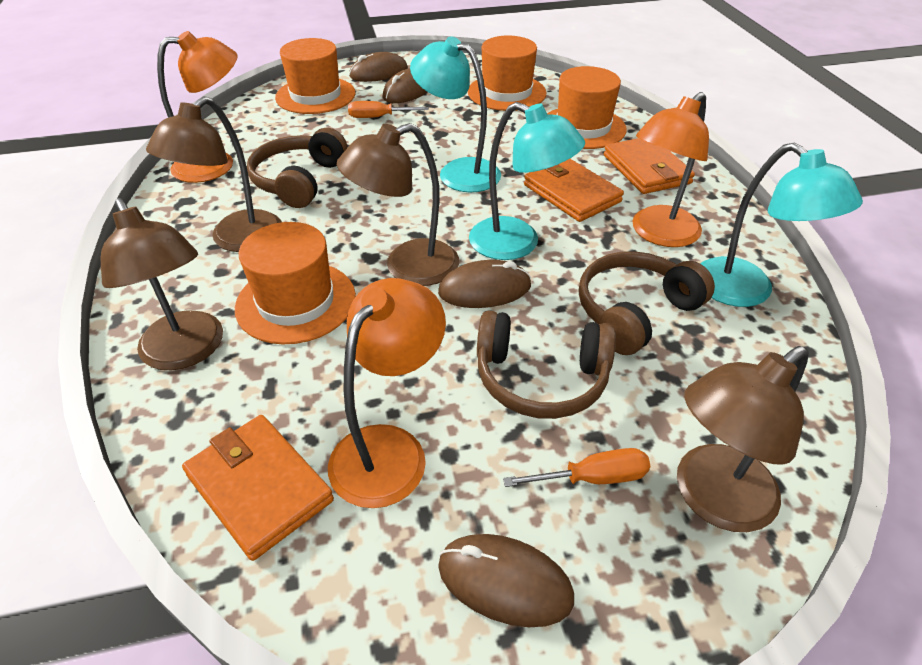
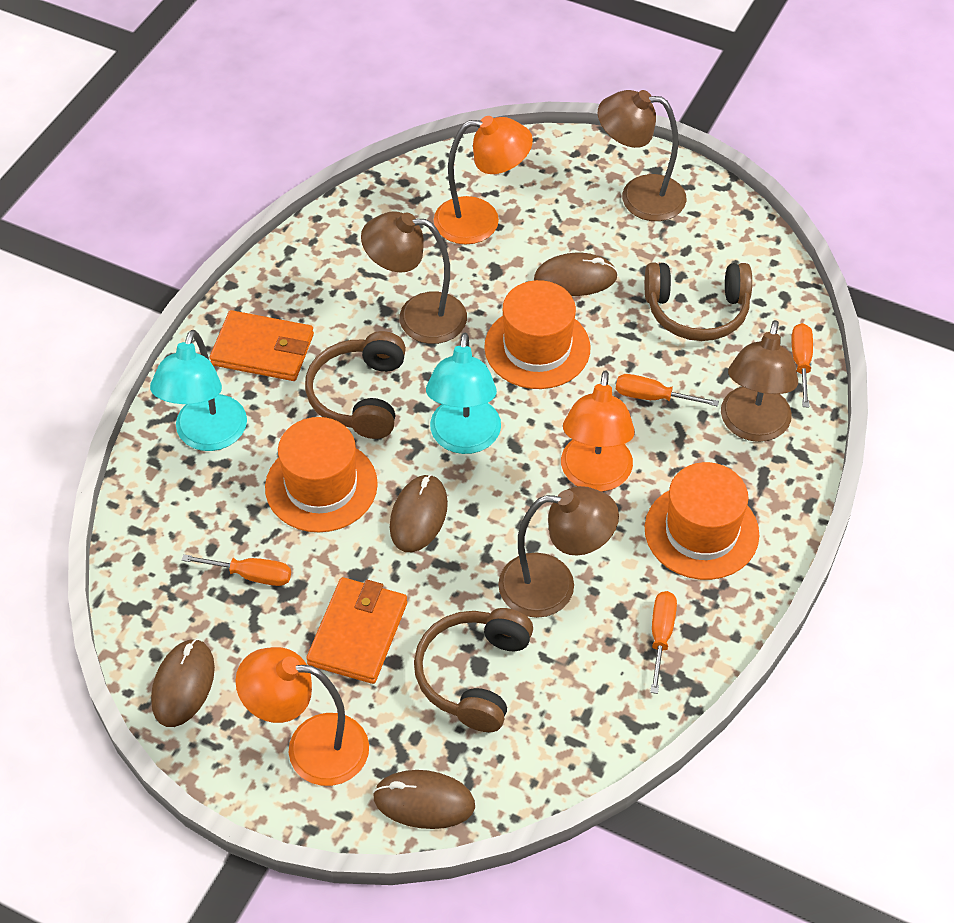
orange hat: 4 -> 3
orange screwdriver: 2 -> 4
orange wallet: 3 -> 2
turquoise lamp: 3 -> 2

